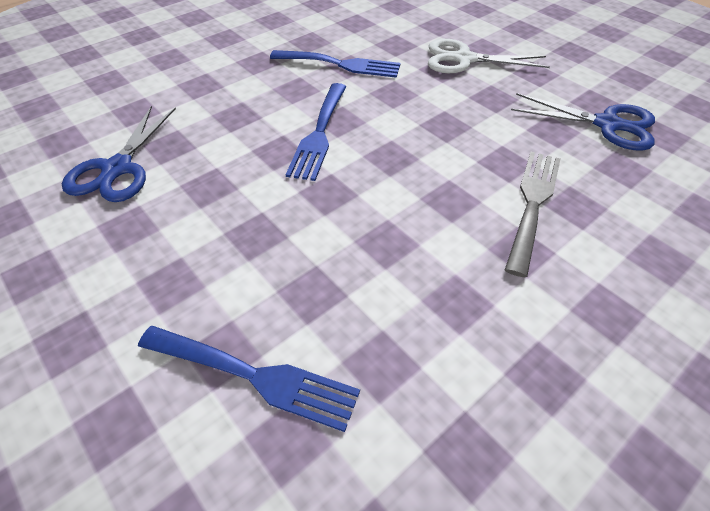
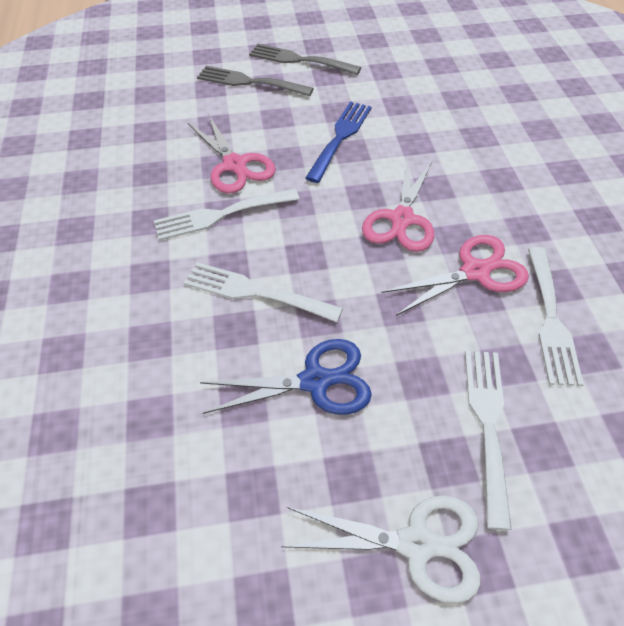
blue fork: 3 -> 1
blue scissors: 2 -> 1
grey fork: 1 -> 2
pink scissors: 0 -> 3
white fork: 0 -> 4

